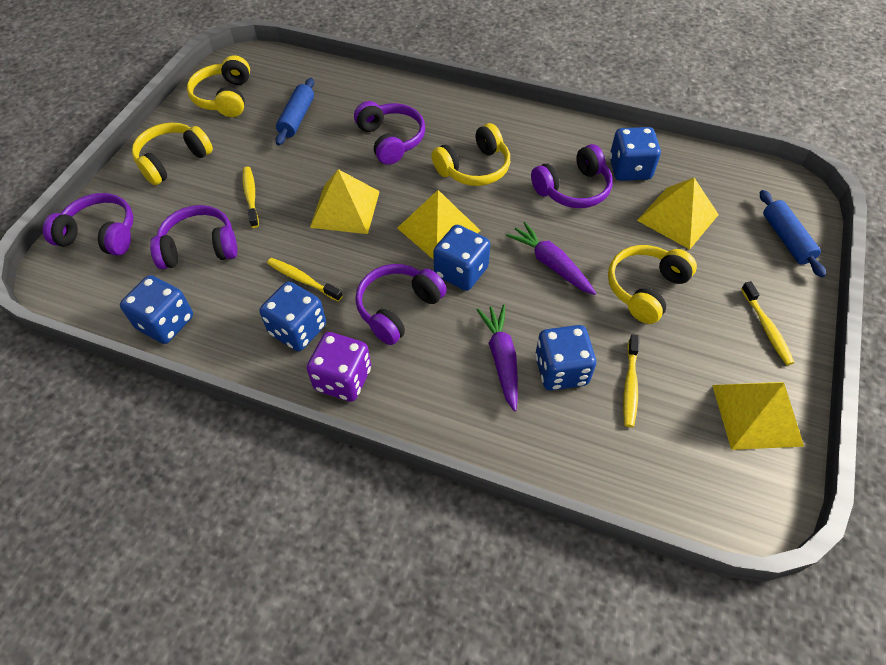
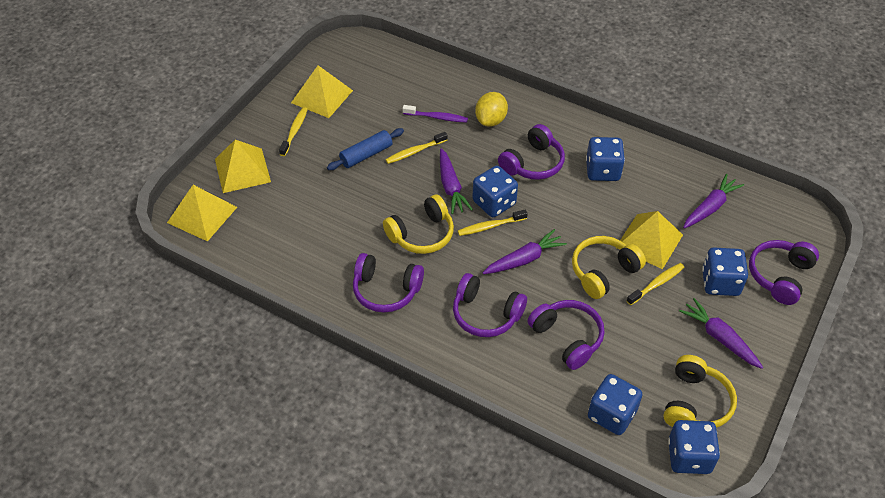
blue rolling pin: 2 -> 1
purple carrot: 2 -> 4
purple dice: 1 -> 0
purple toothbrush: 0 -> 1
yellow headphones: 4 -> 3
yellow lemon: 0 -> 1

